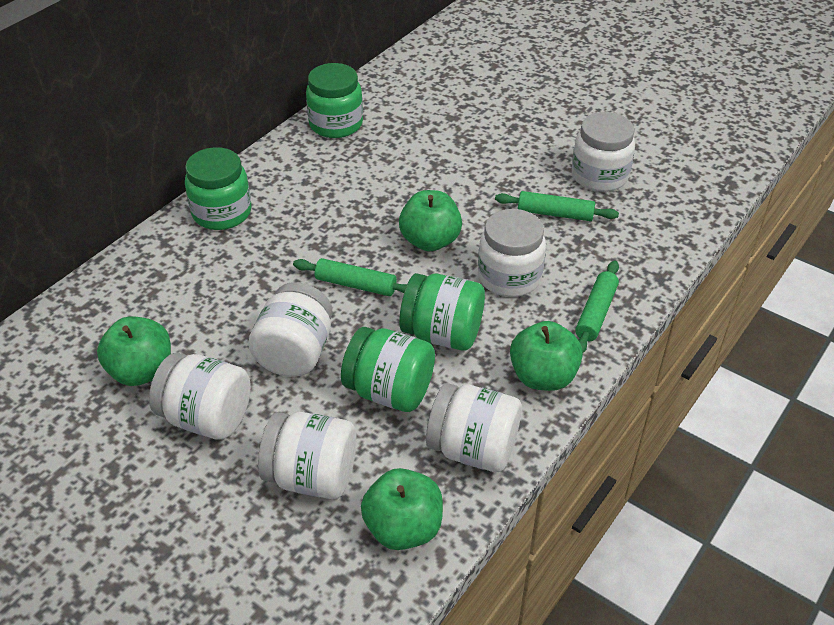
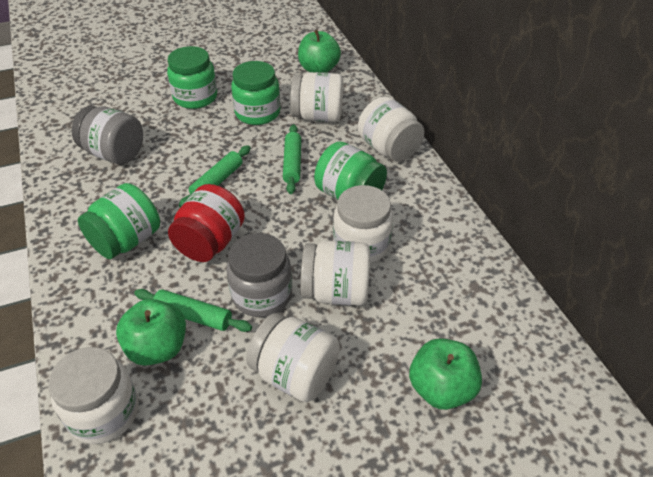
green apple: 4 -> 3
grey jar: 0 -> 2
red jar: 0 -> 1

